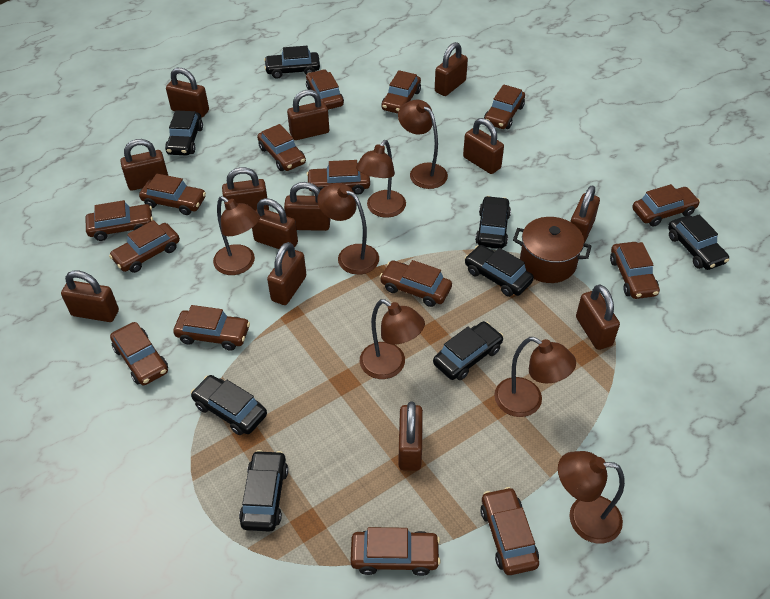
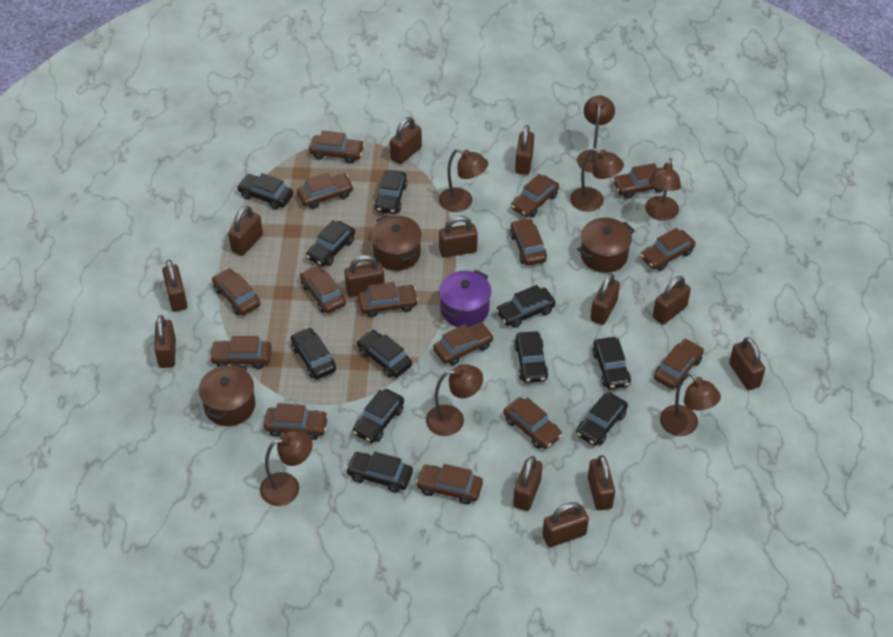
black car: 8 -> 11
brown pot: 1 -> 3
purple pot: 0 -> 1

